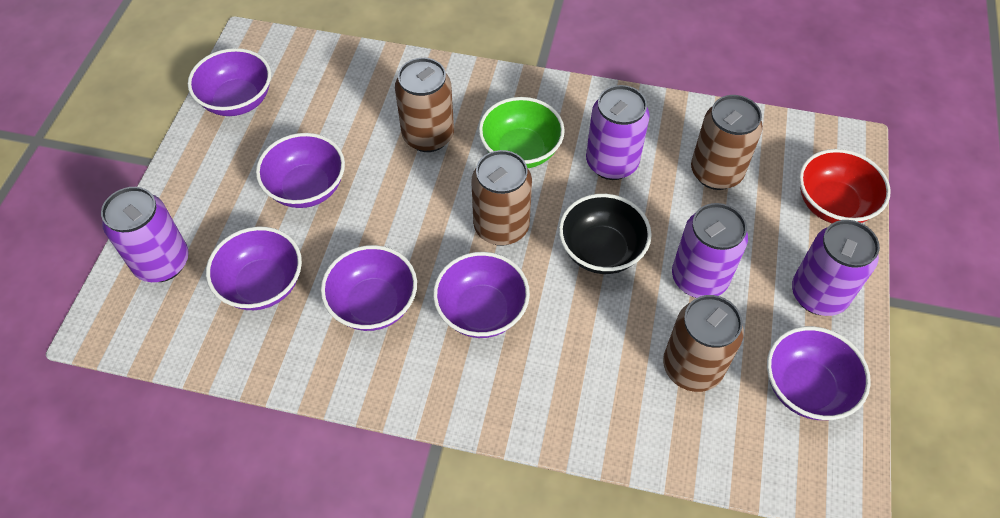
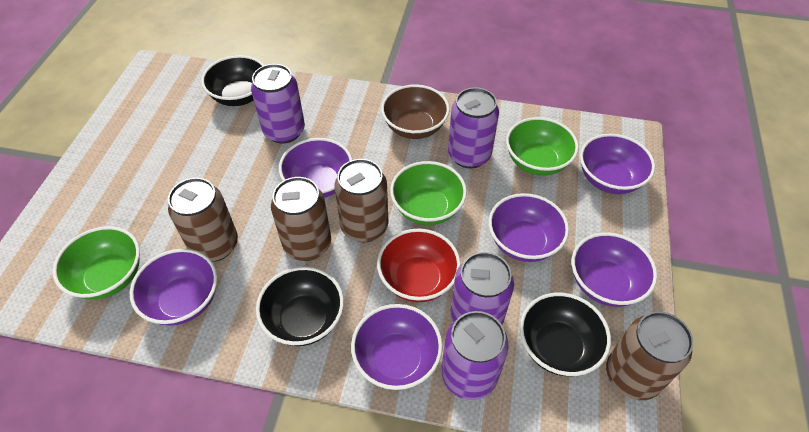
black bowl: 1 -> 3
brown bowl: 0 -> 1
green bowl: 1 -> 3

